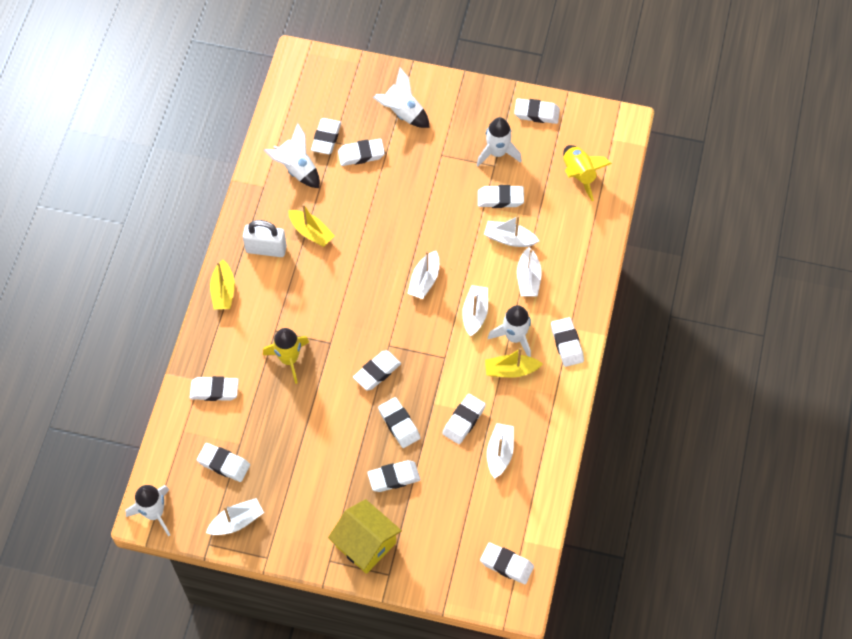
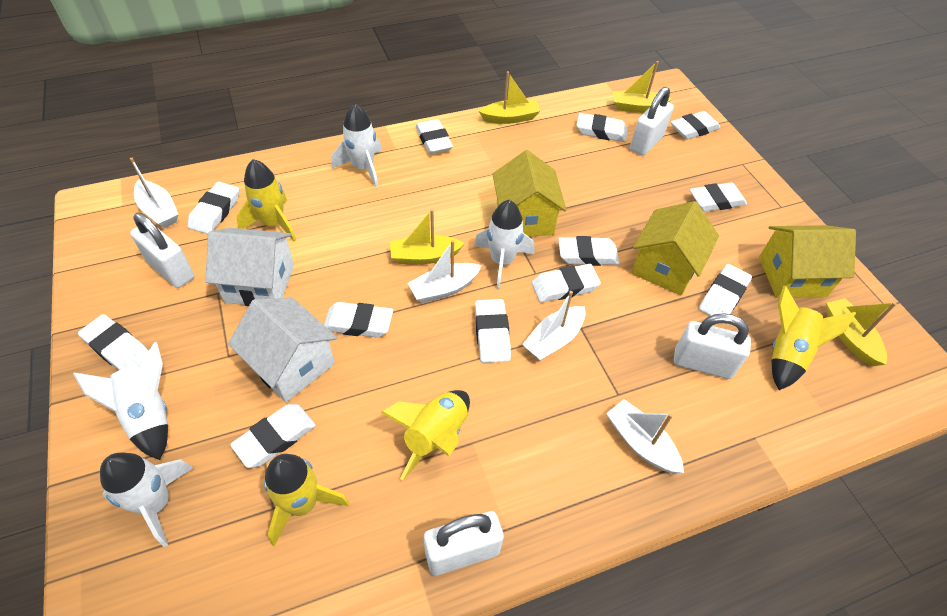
white boat: 6 -> 4
white house: 0 -> 2
white padlock: 1 -> 4
white rocket: 5 -> 4
yellow boat: 3 -> 4
yellow house: 1 -> 3
yellow rocket: 2 -> 4

